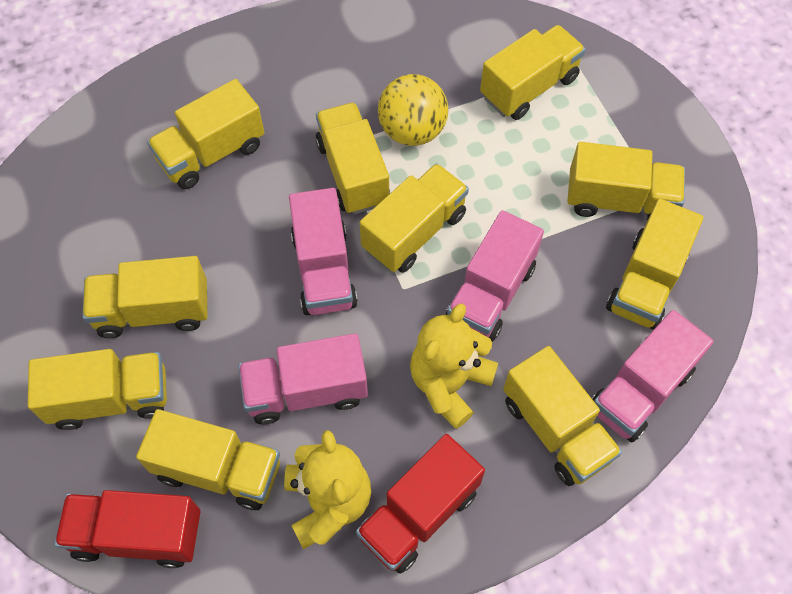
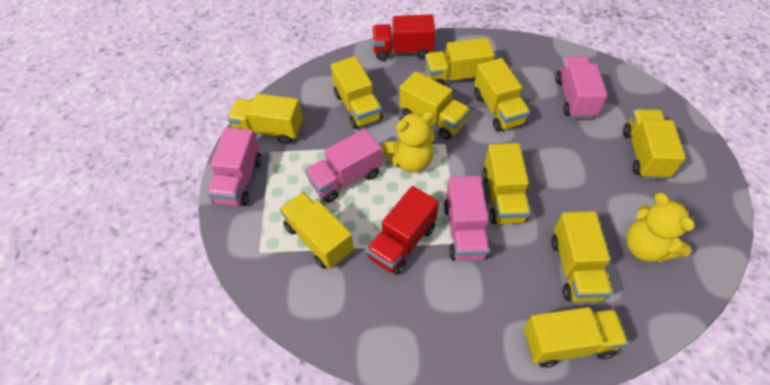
yellow ball: 1 -> 0

